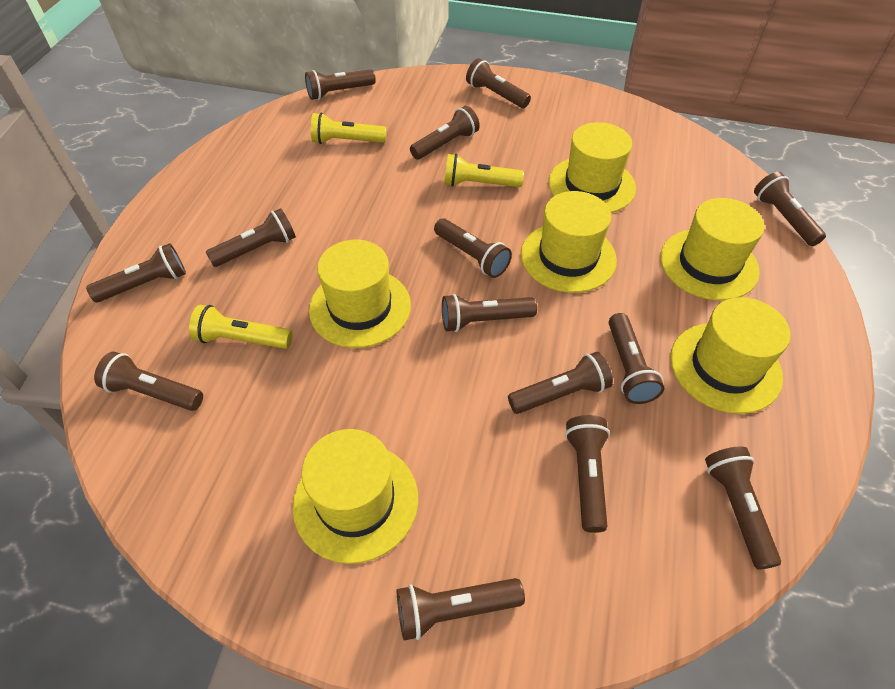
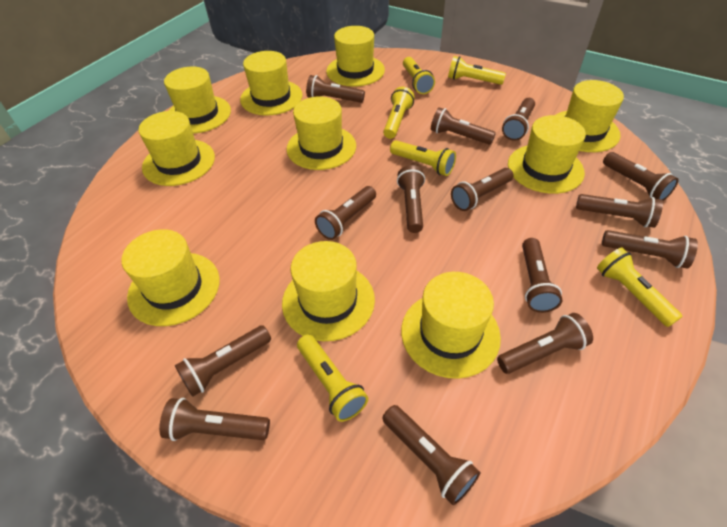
yellow flashlight: 3 -> 6
yellow hat: 6 -> 10

